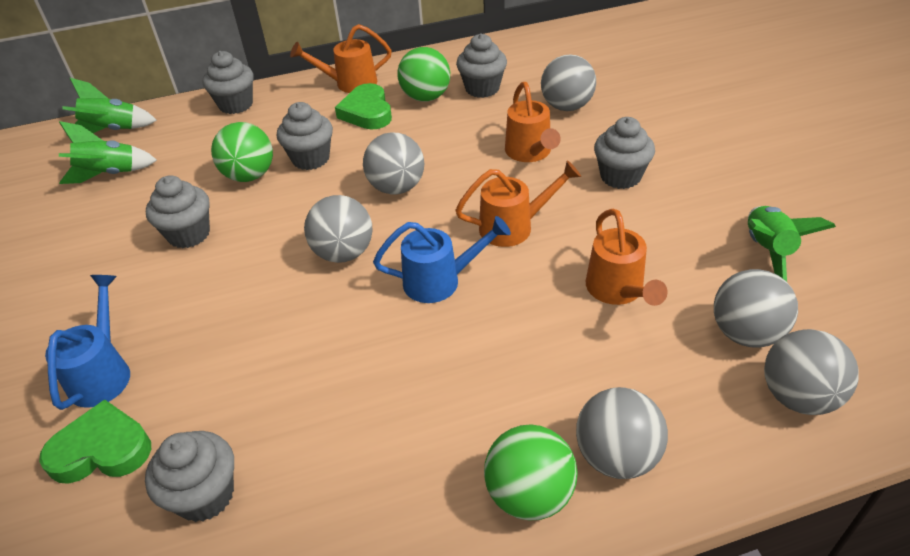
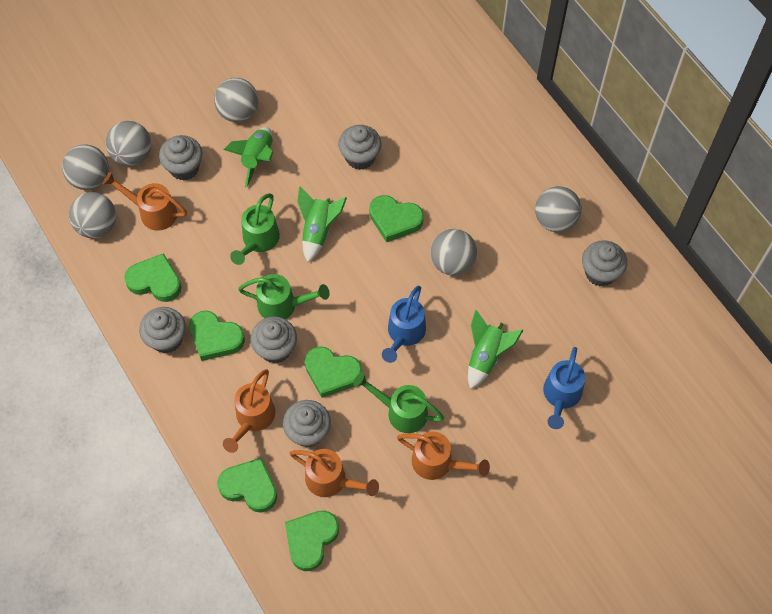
green ball: 3 -> 0
green heart: 2 -> 6
green watering can: 0 -> 3

